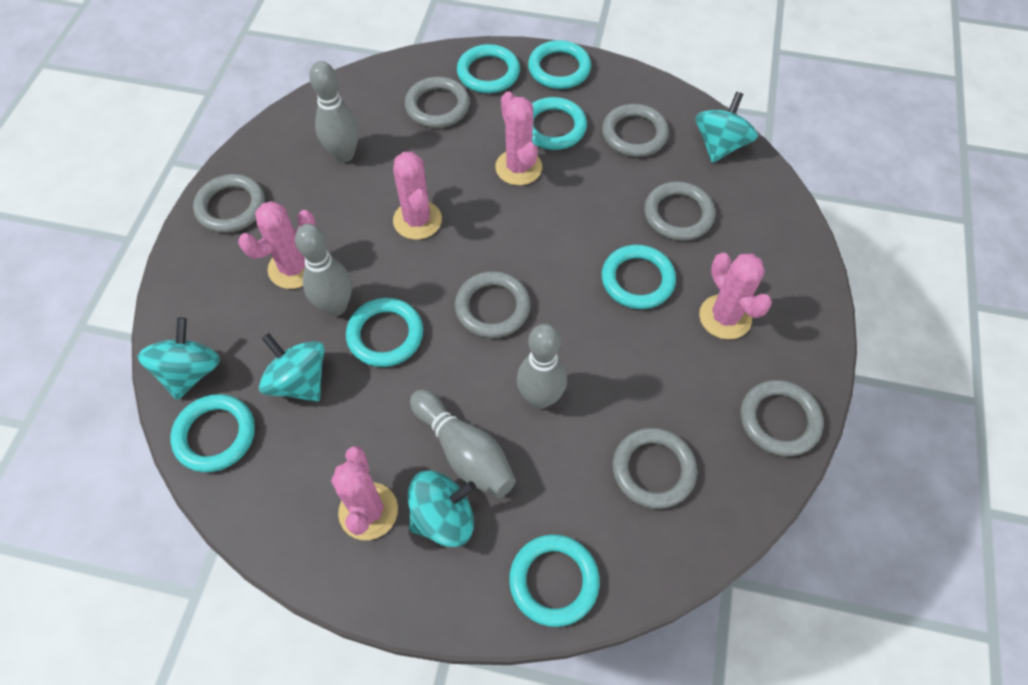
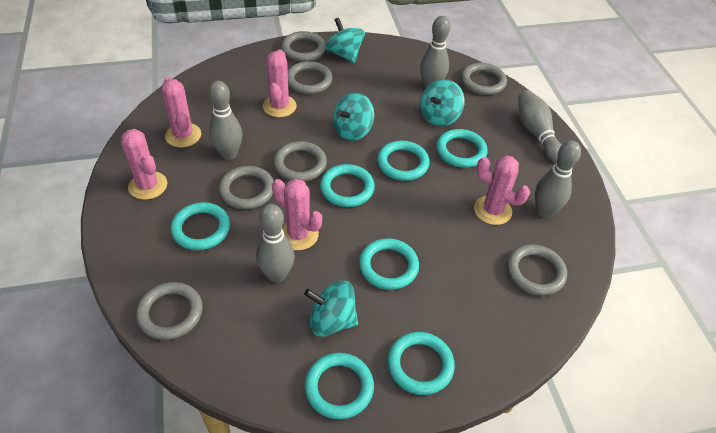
grey bowling pin: 4 -> 5

